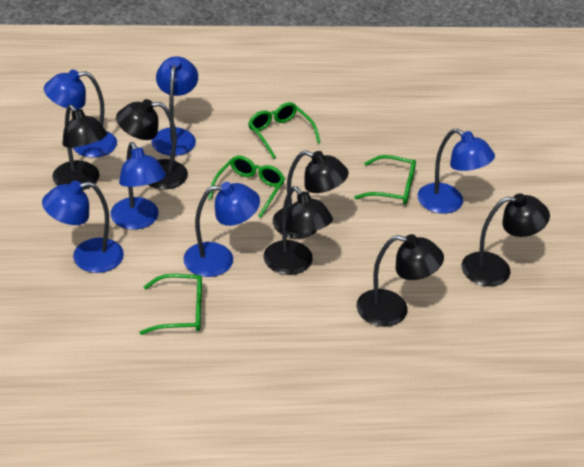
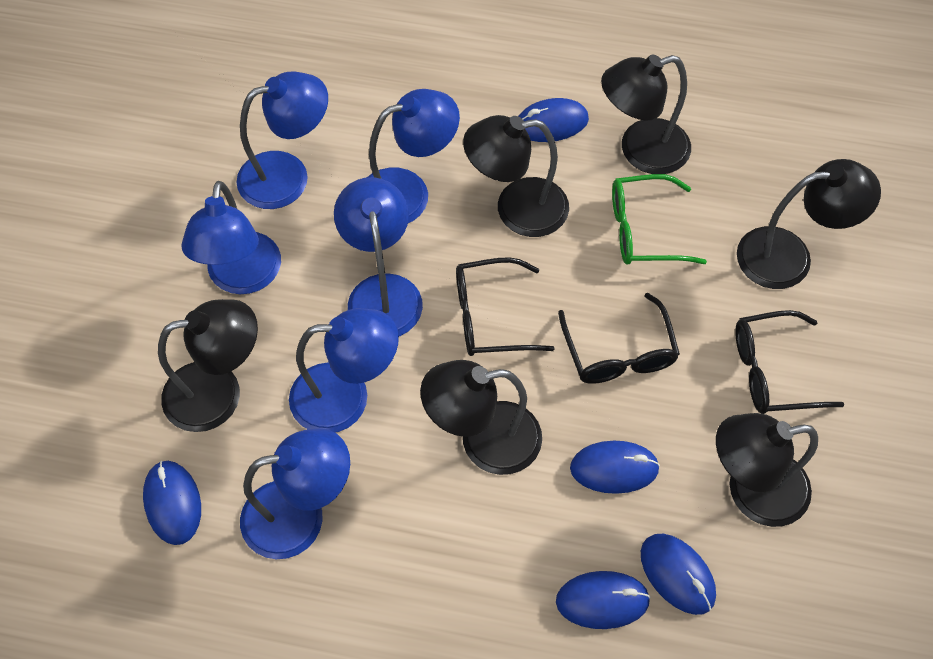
black glasses: 0 -> 3
blue mouse: 0 -> 5
green glasses: 4 -> 1

